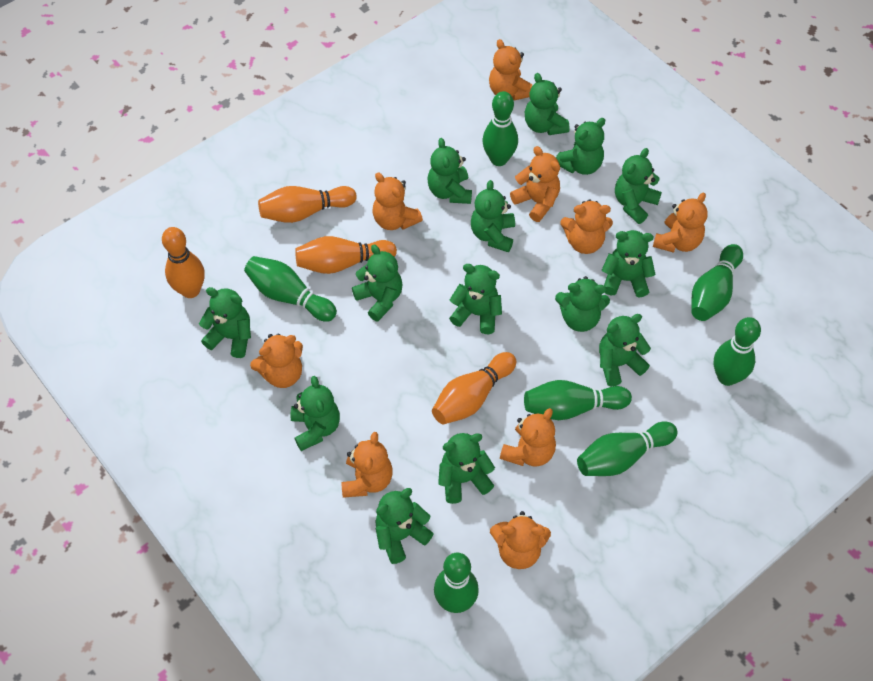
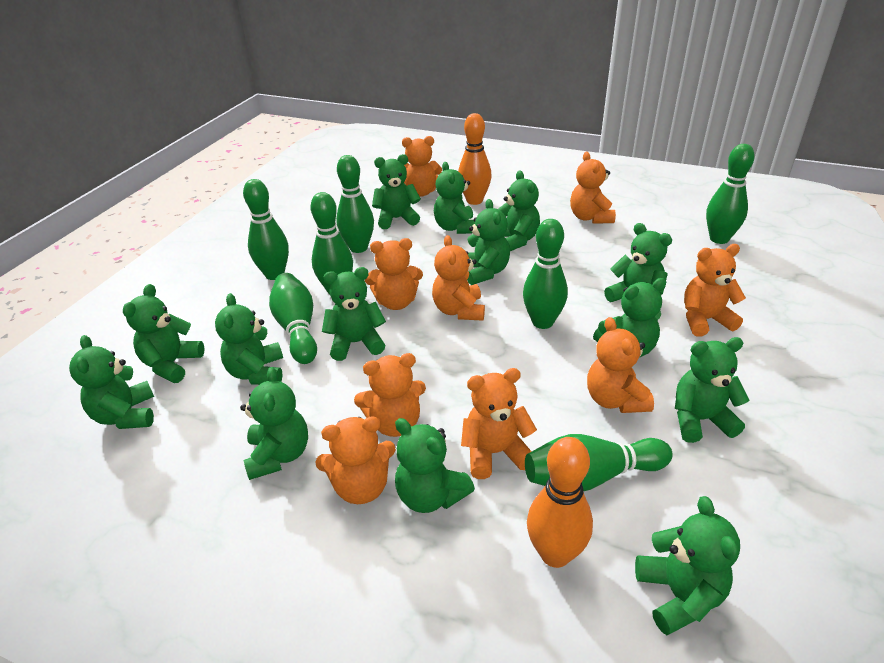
orange bowling pin: 4 -> 2

